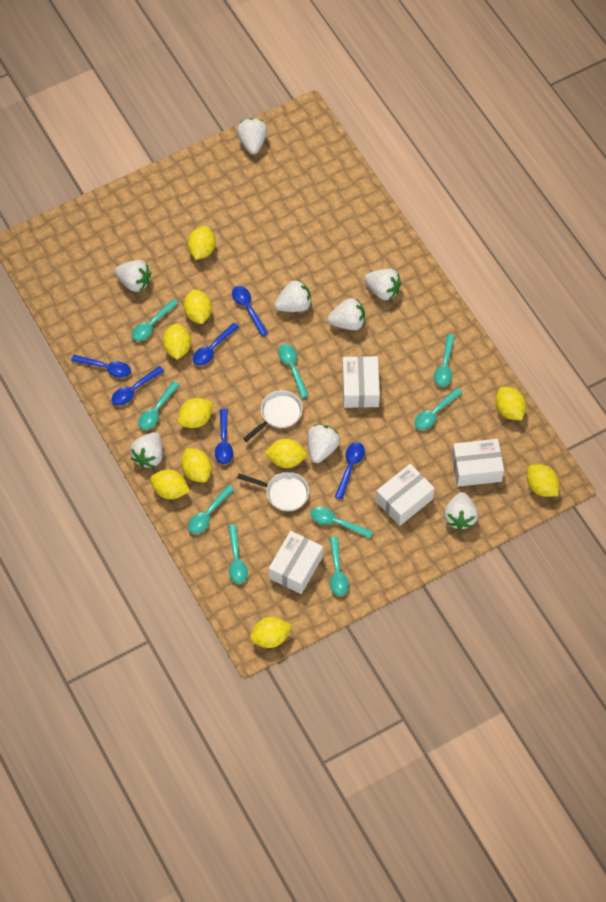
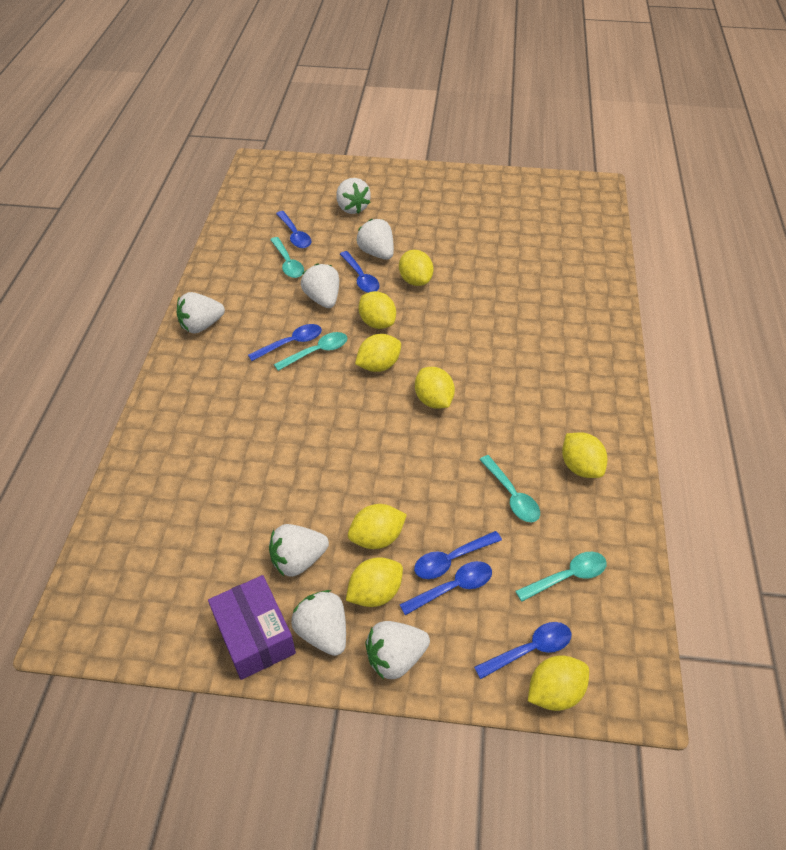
purple box: 0 -> 1
turquoise spoon: 9 -> 4
white box: 4 -> 0
white pan: 2 -> 0
white strawberry: 8 -> 7
yellow lemon: 10 -> 8

